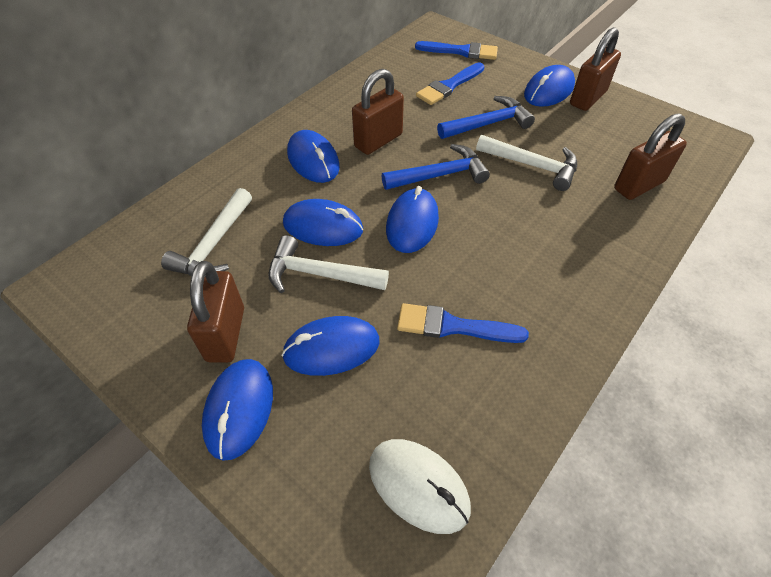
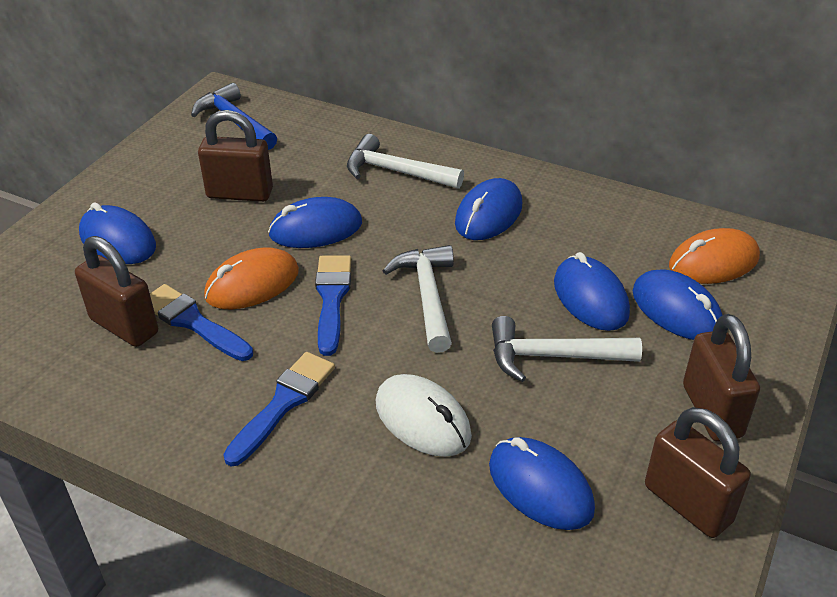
blue hammer: 2 -> 1
orange mouse: 0 -> 2

